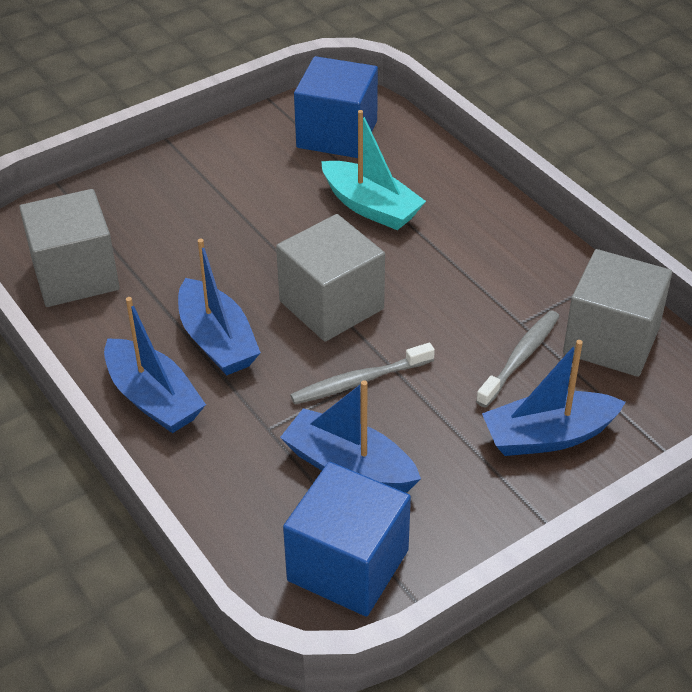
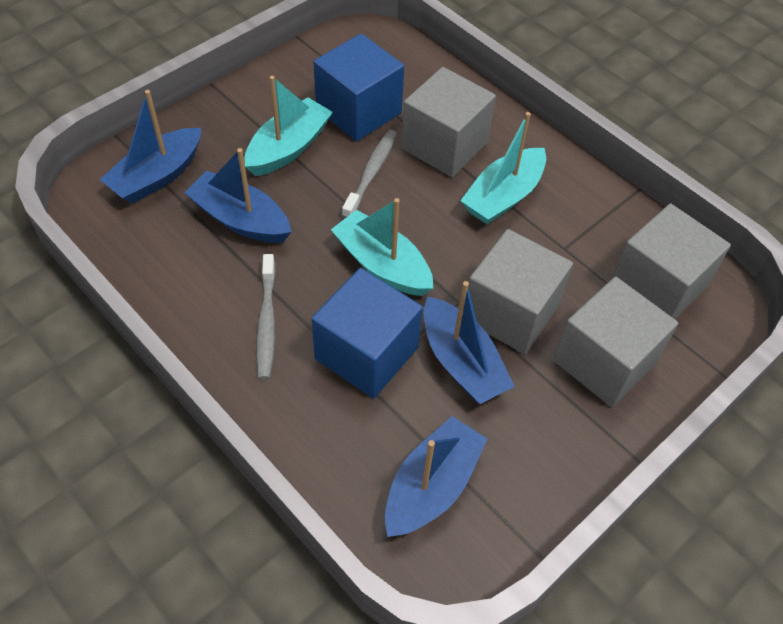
grey cube: 3 -> 4
turquoise boat: 1 -> 3

